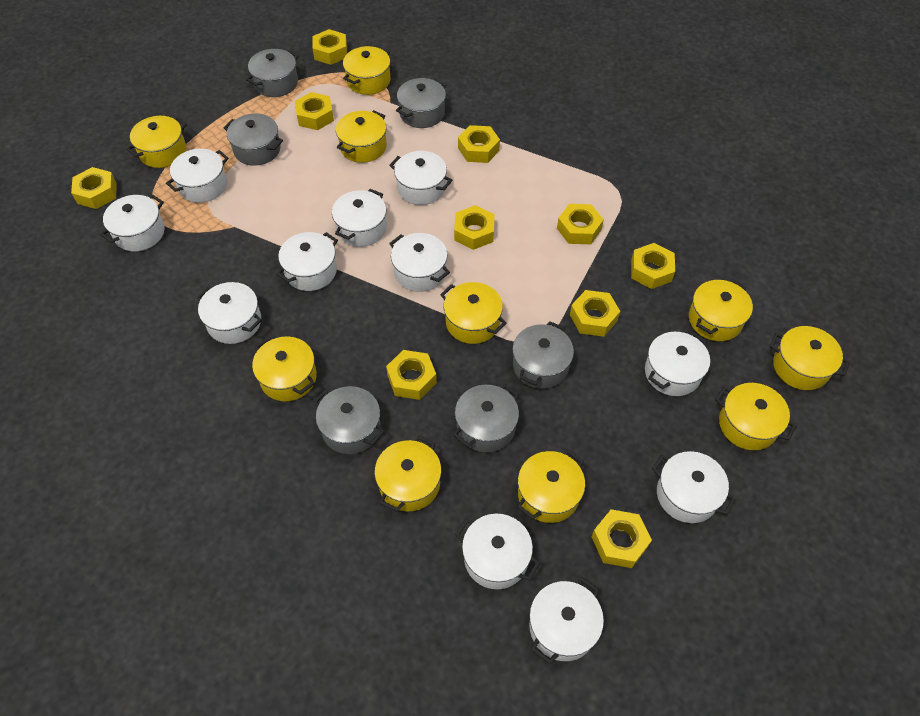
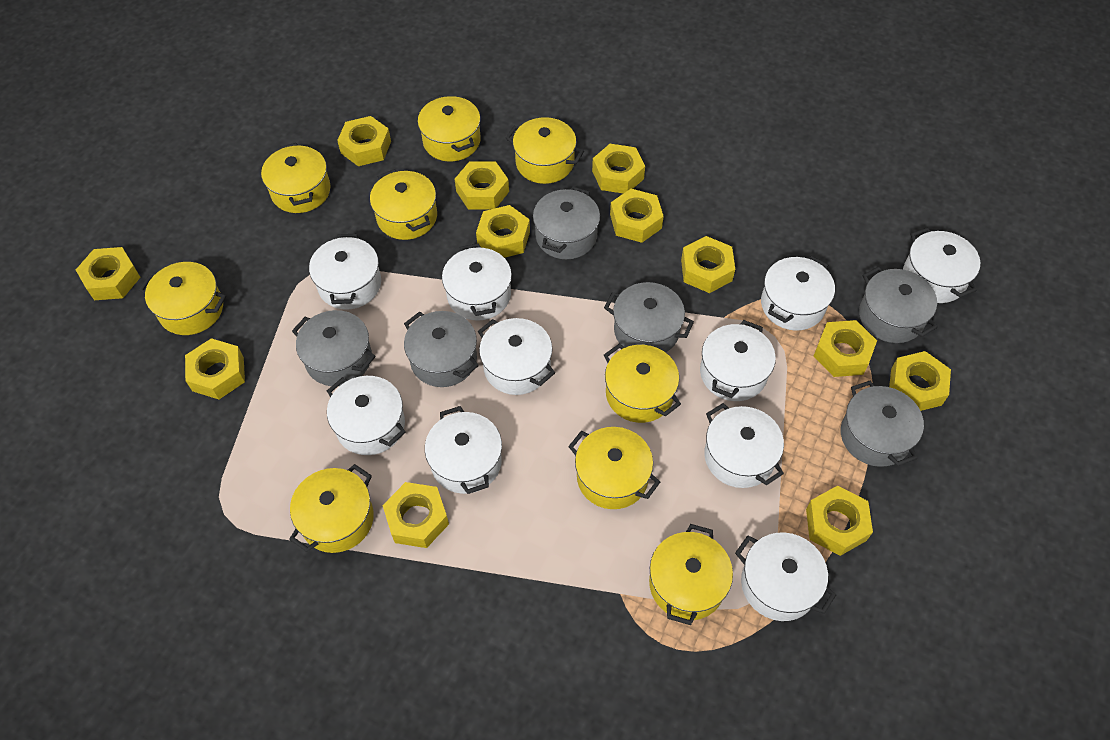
white pot: 11 -> 10
yellow nut: 10 -> 12
yellow pot: 10 -> 9

